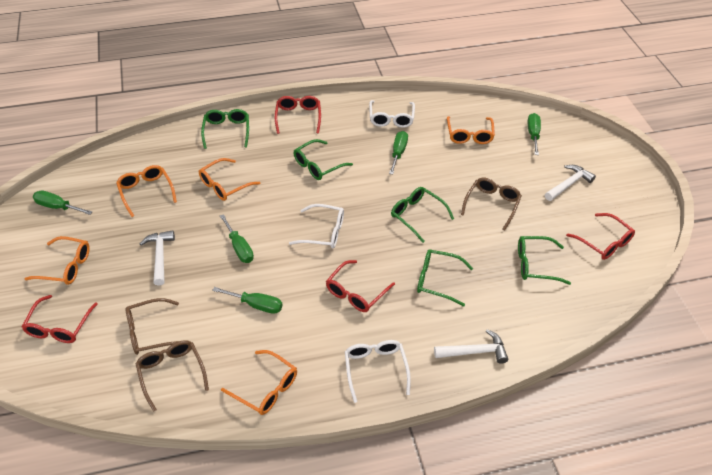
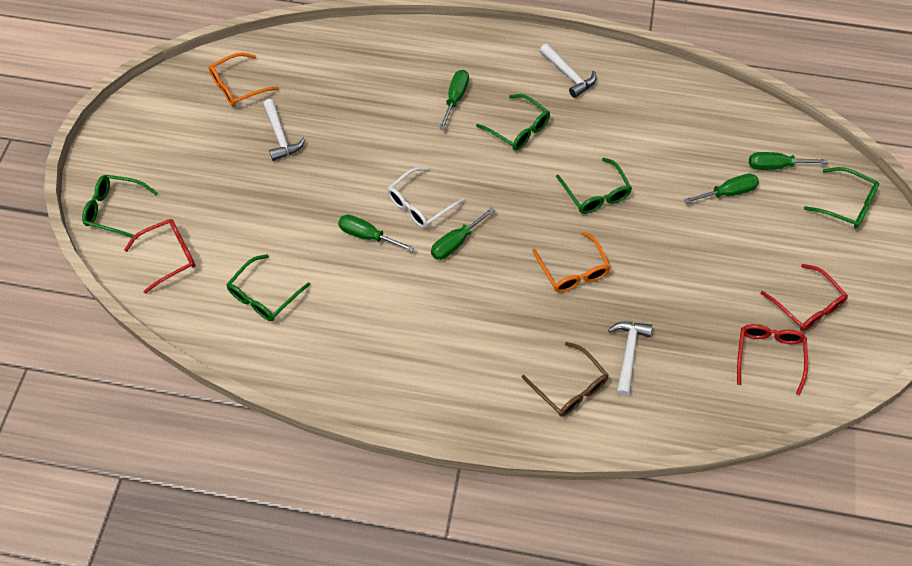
brown glasses: 3 -> 1
orange glasses: 5 -> 2
red glasses: 4 -> 3
white glasses: 3 -> 1

